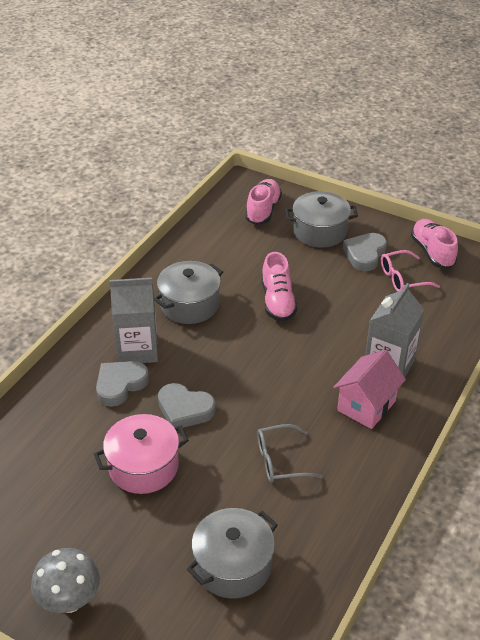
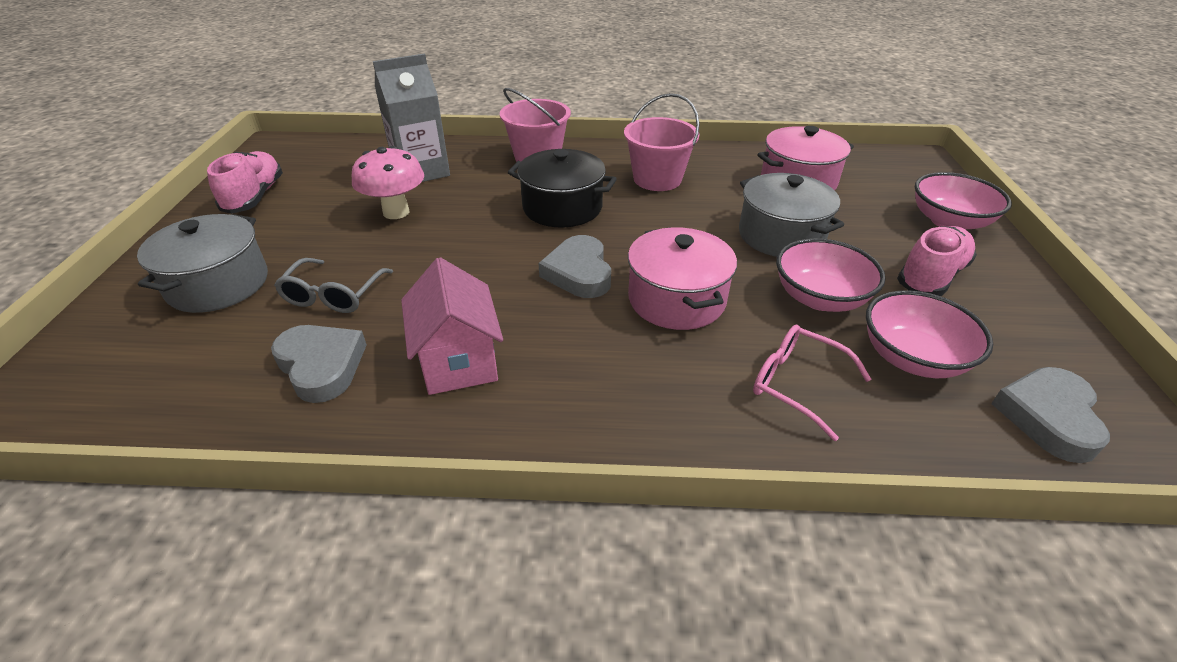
black pot: 0 -> 1
grey carton: 2 -> 1
grey mushroom: 1 -> 0
grey pot: 3 -> 2
pink bowl: 0 -> 3
pink bucket: 0 -> 2
pink mushroom: 0 -> 1
pink pot: 1 -> 2
pink shoe: 3 -> 2

